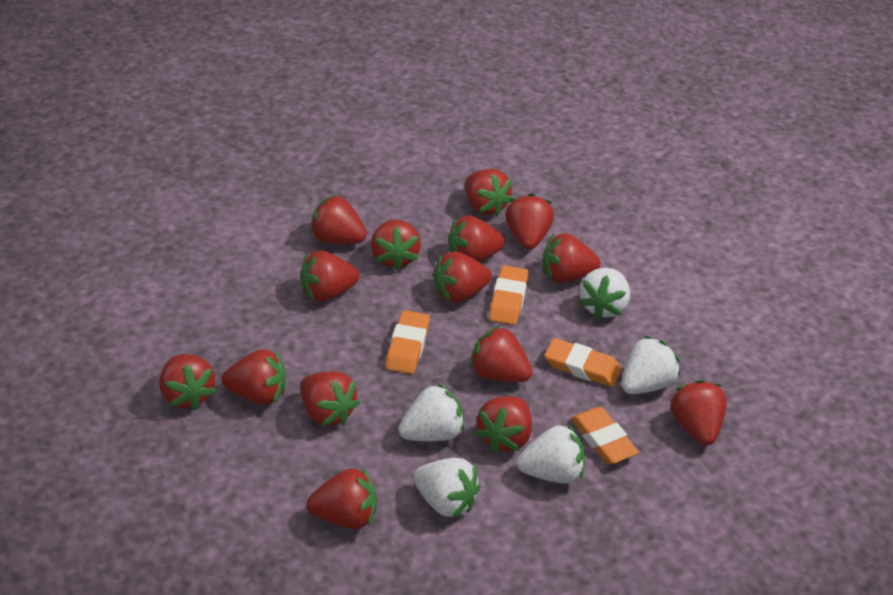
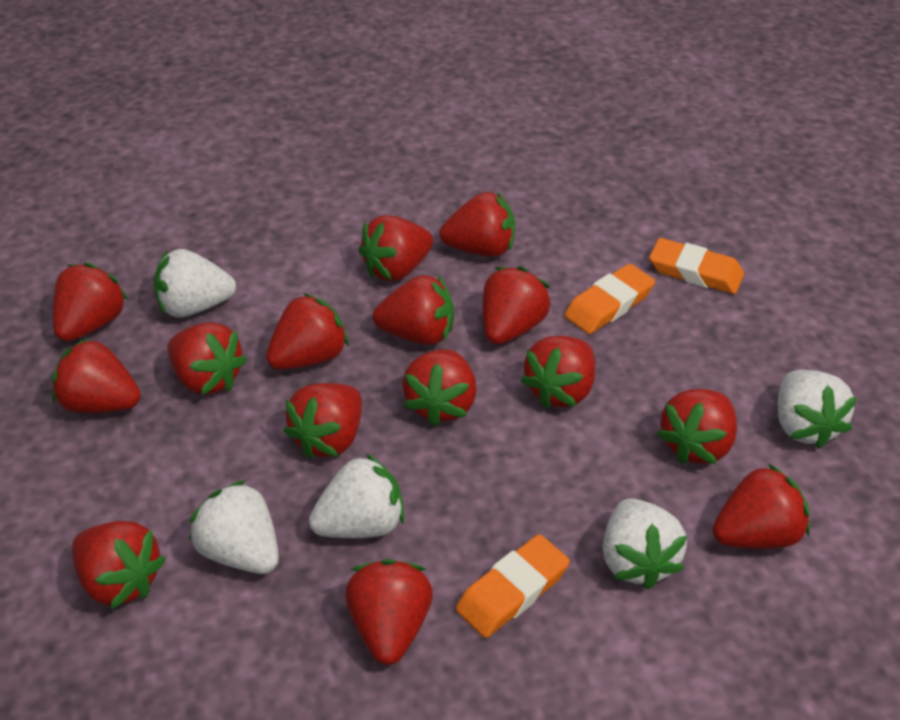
orange eraser: 4 -> 3

